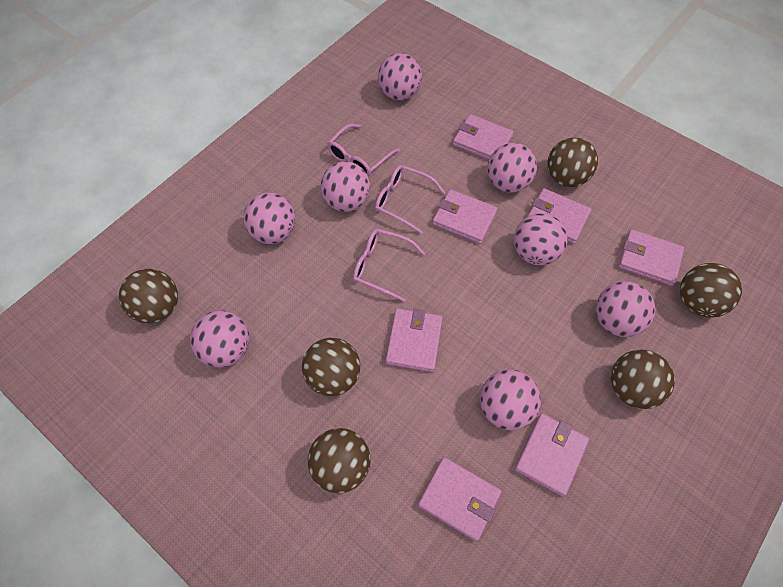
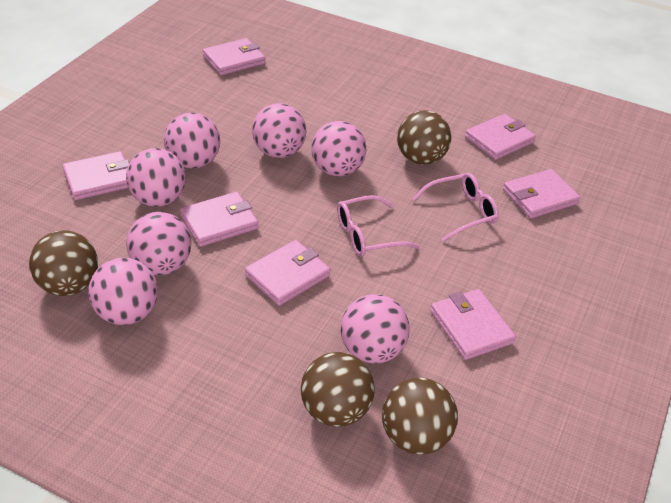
brown ball: 6 -> 4
pink ball: 8 -> 7
pink glasses: 3 -> 2

